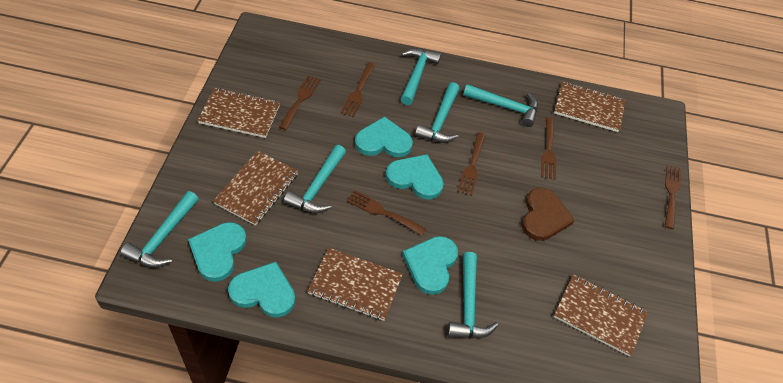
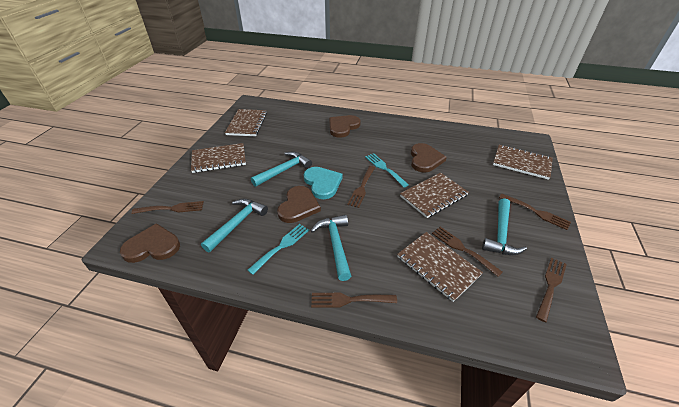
brown heart: 1 -> 4
turquoise fork: 0 -> 2
turquoise hammer: 6 -> 4
turquoise heart: 5 -> 1

